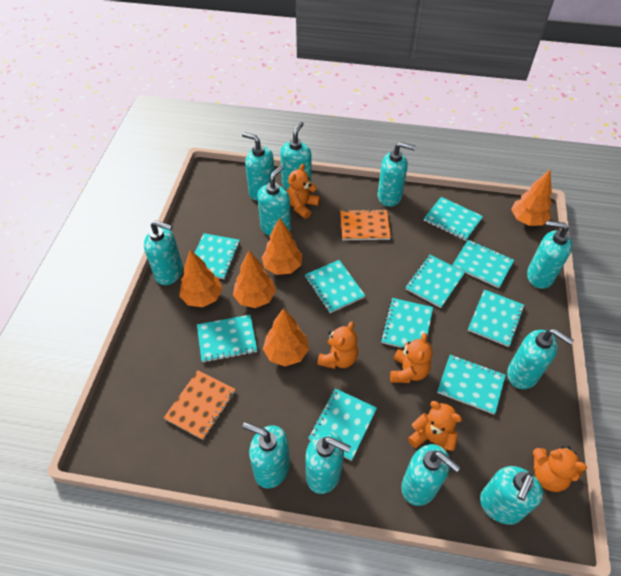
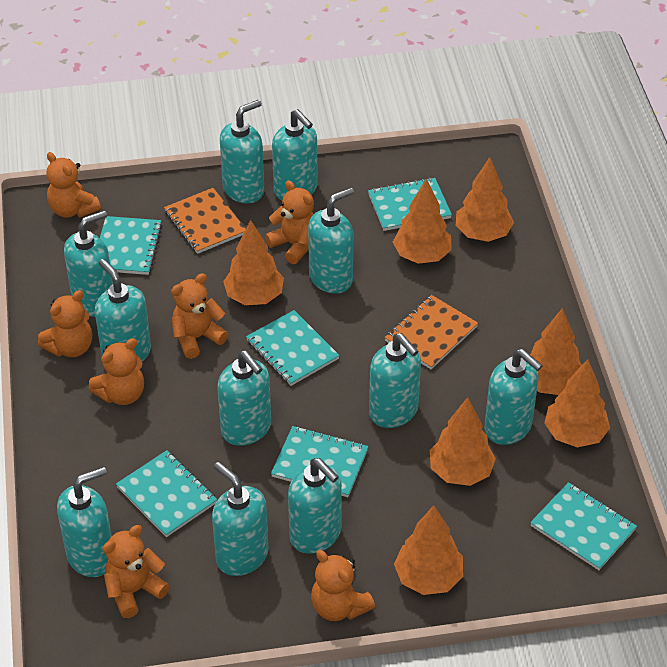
orange teddy bear: 5 -> 7
orange tree: 5 -> 7
turquoise notebook: 10 -> 6

